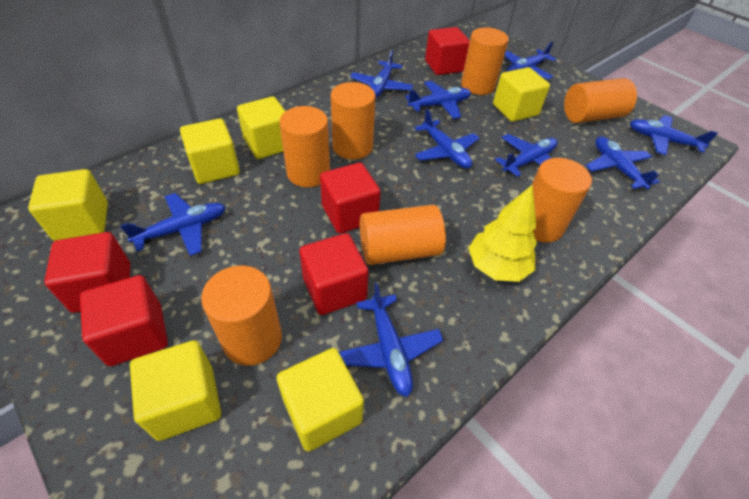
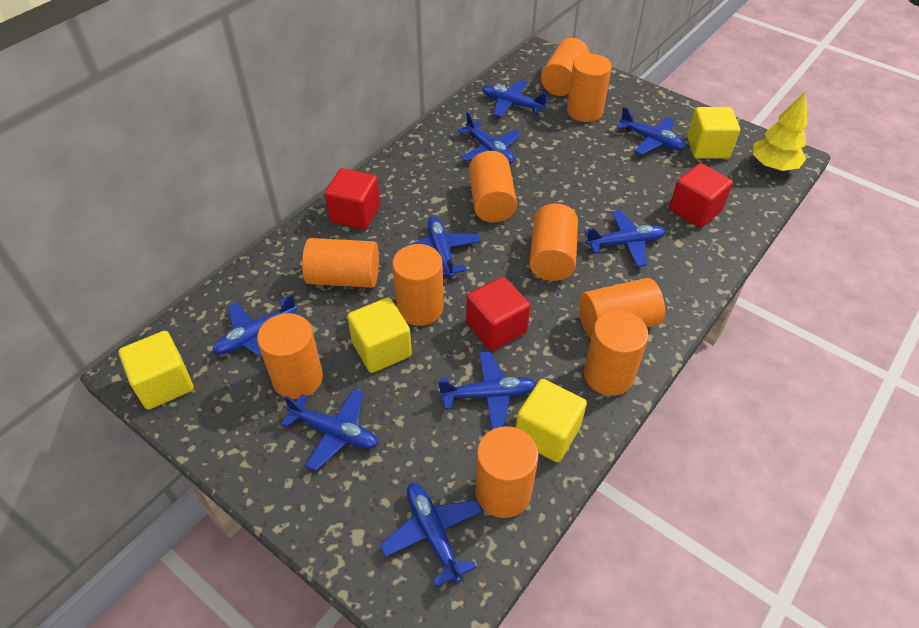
orange cylinder: 7 -> 10
red cube: 5 -> 3
yellow cube: 6 -> 4

